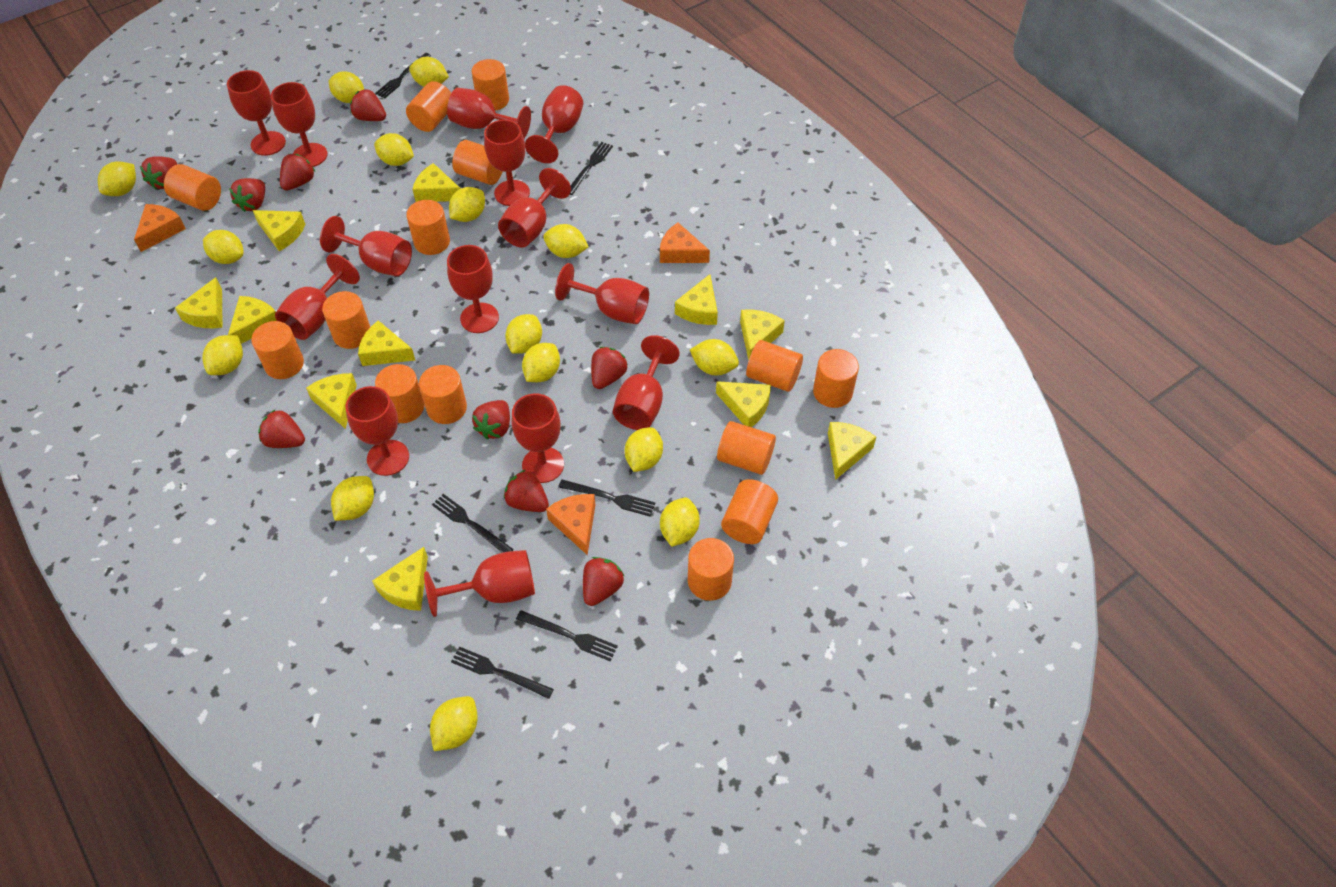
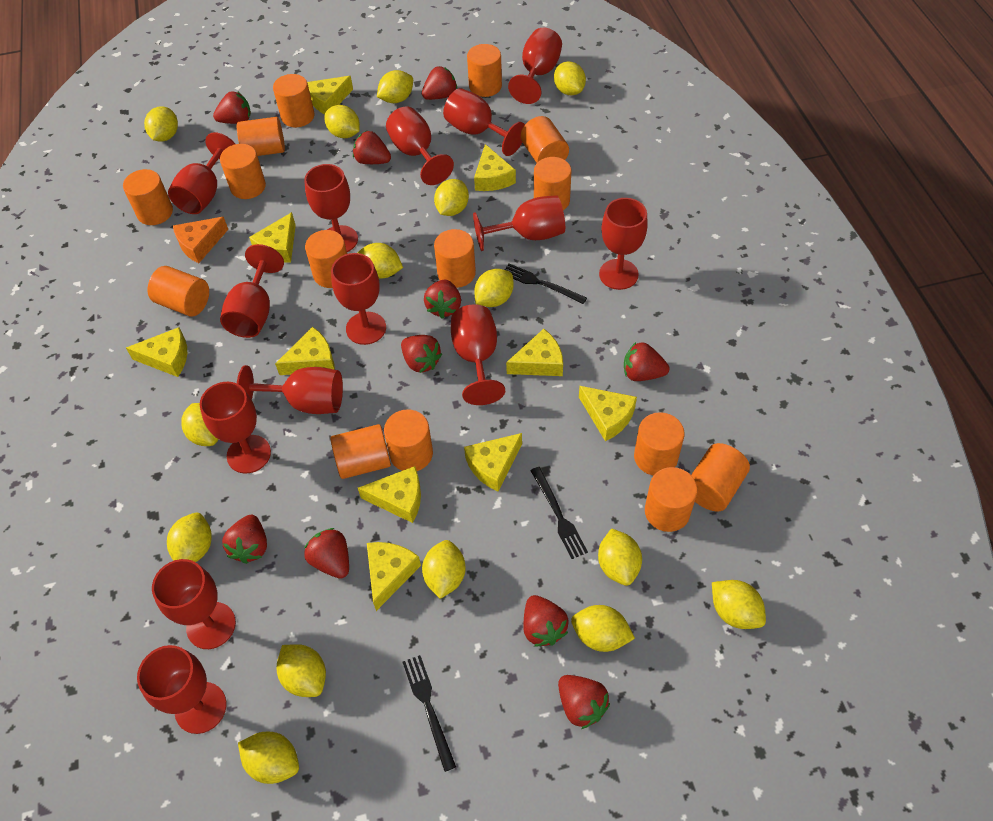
black fork: 6 -> 3
orange cheese: 3 -> 1
orange cylinder: 14 -> 15
red strawberry: 9 -> 10
yellow cheese: 11 -> 10

